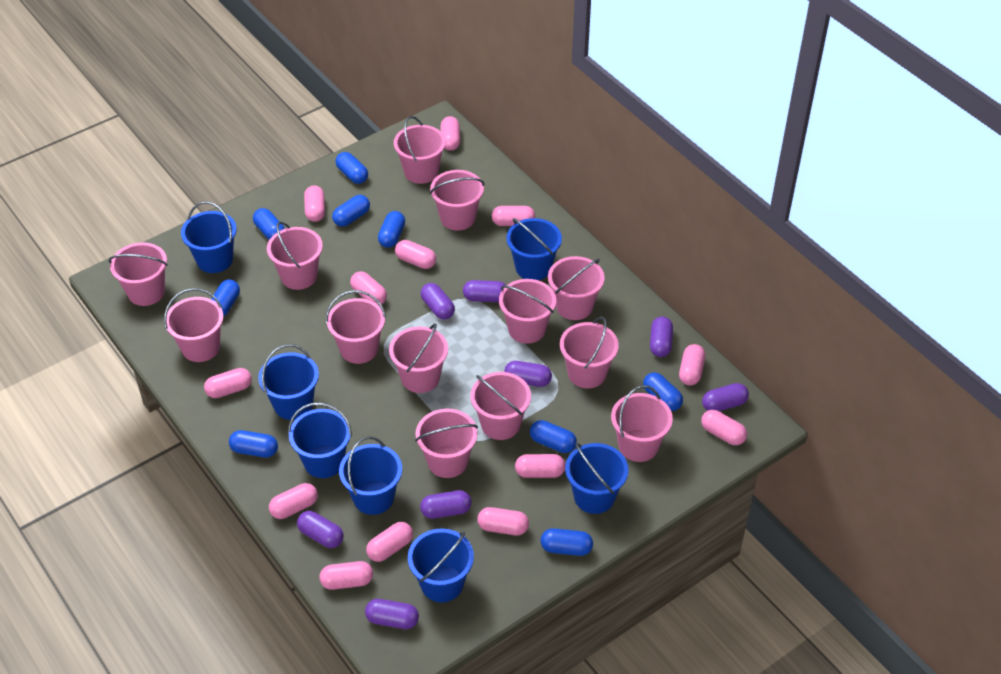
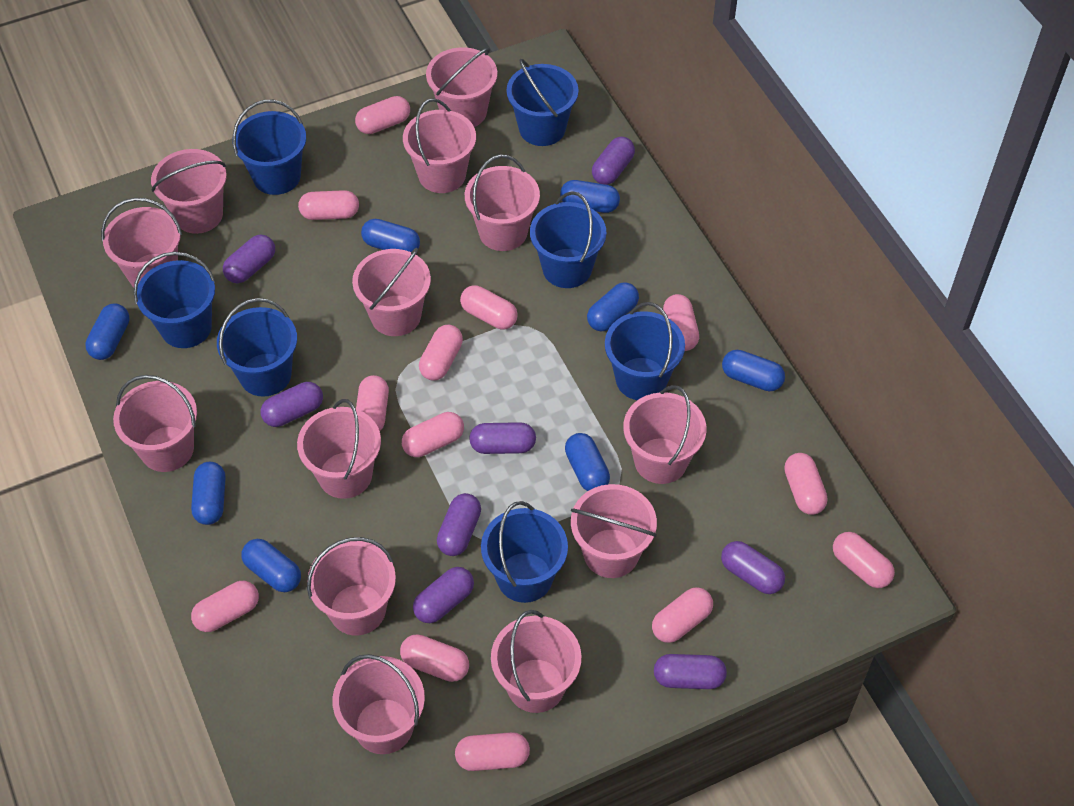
blue capsule: 9 -> 8

